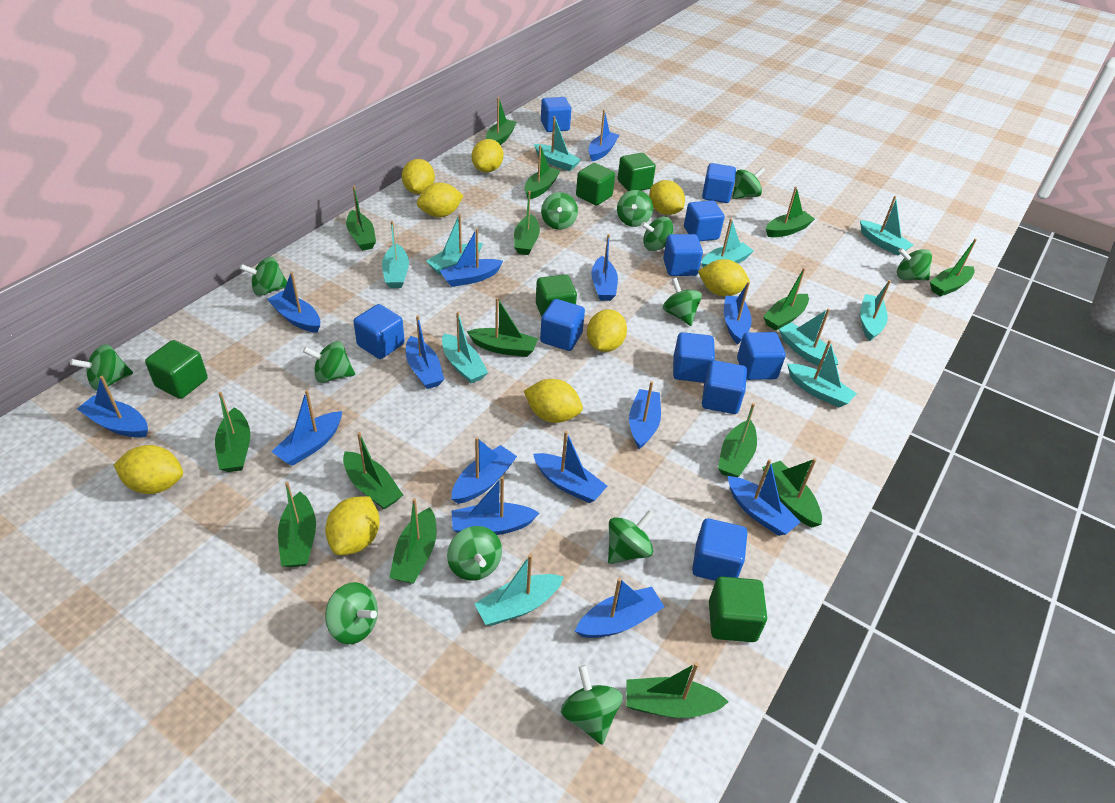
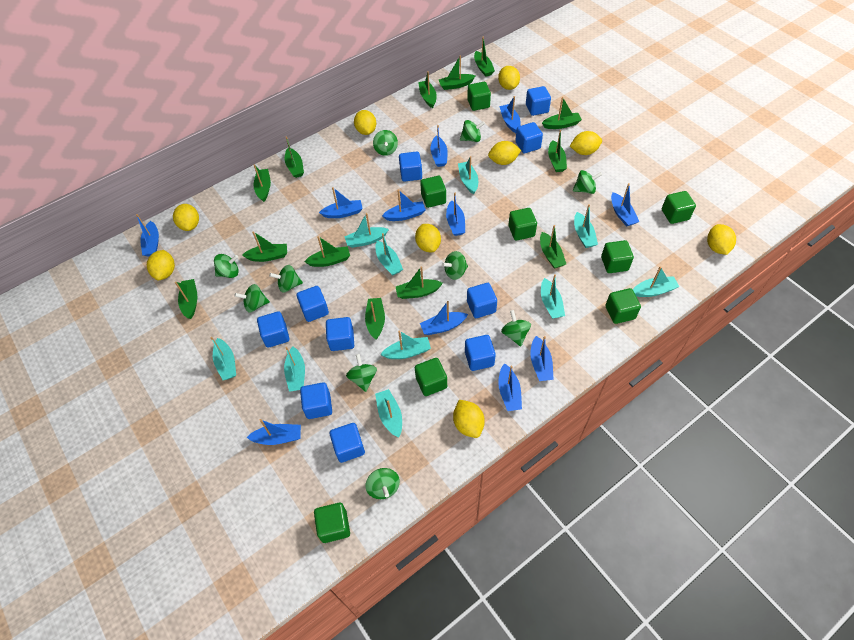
blue boat: 14 -> 11
green boat: 15 -> 13
green cube: 5 -> 8
green spinning top: 13 -> 10

